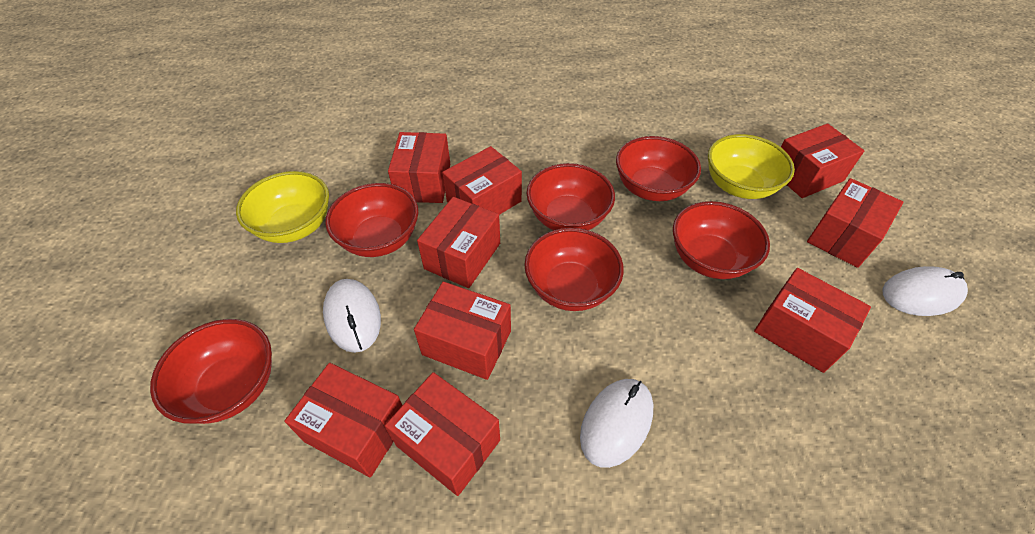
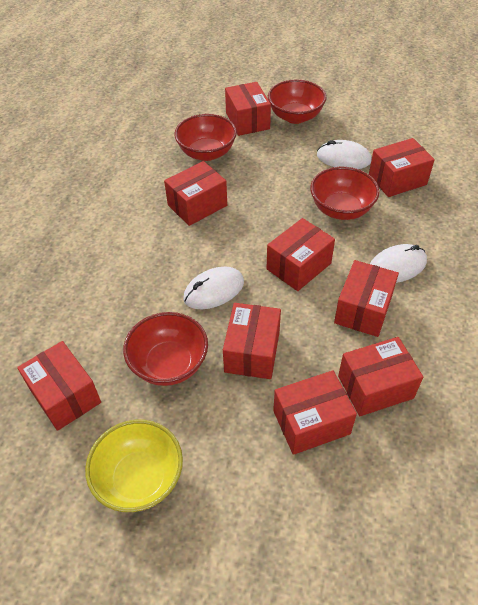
red bowl: 6 -> 4
yellow bowl: 2 -> 1

